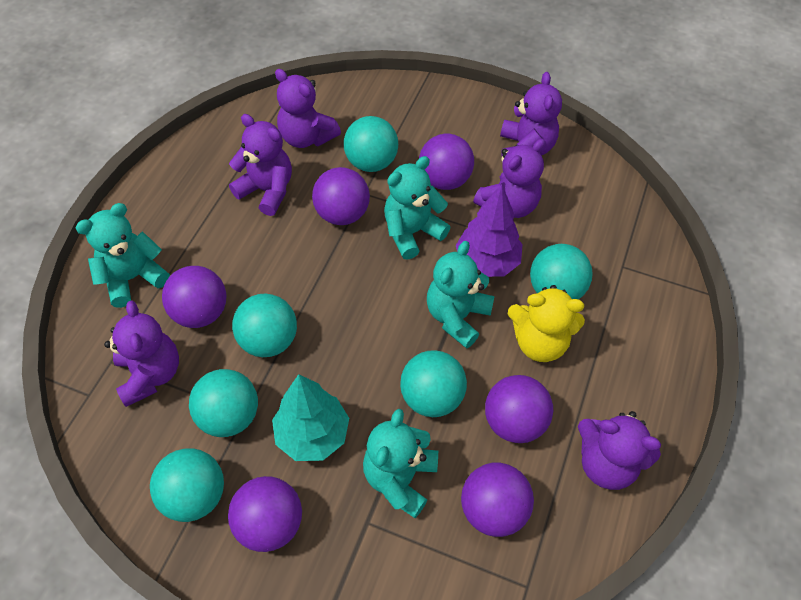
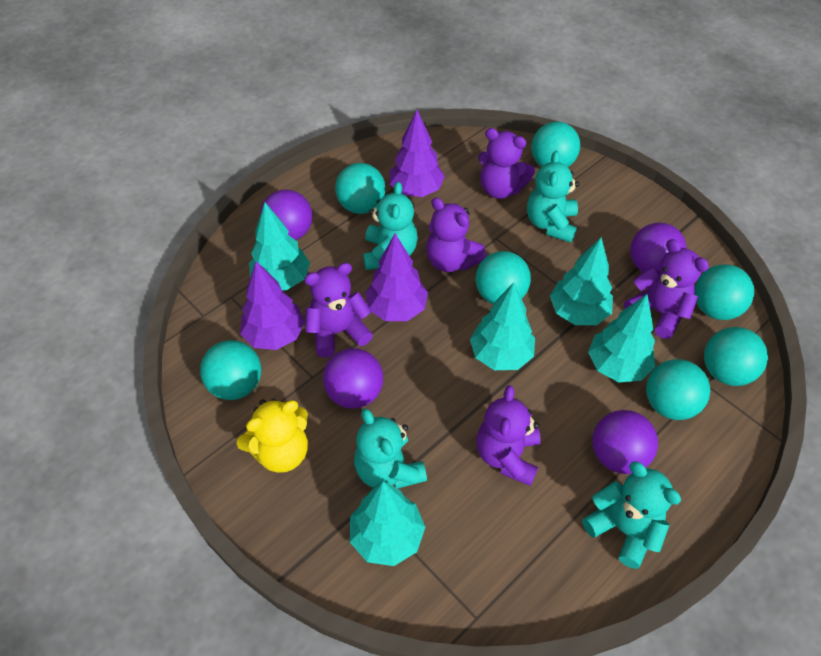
purple ball: 6 -> 4
purple teddy bear: 6 -> 5
purple tree: 1 -> 3
turquoise ball: 6 -> 7
turquoise tree: 1 -> 5

